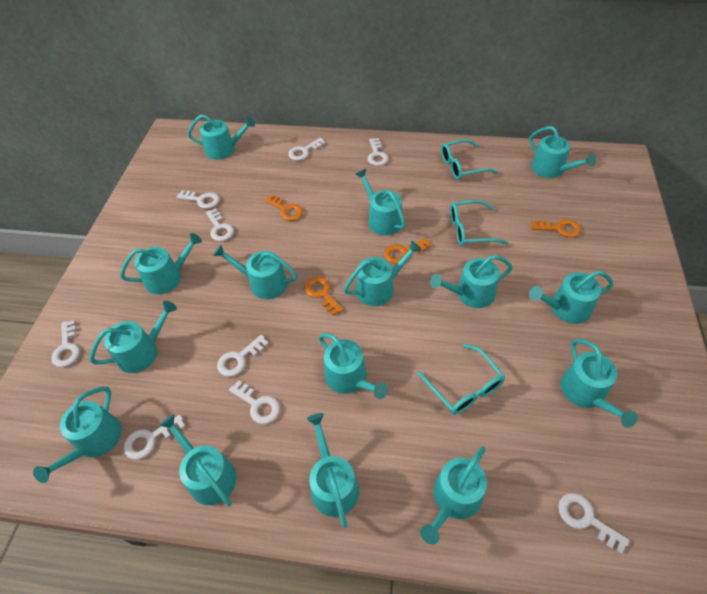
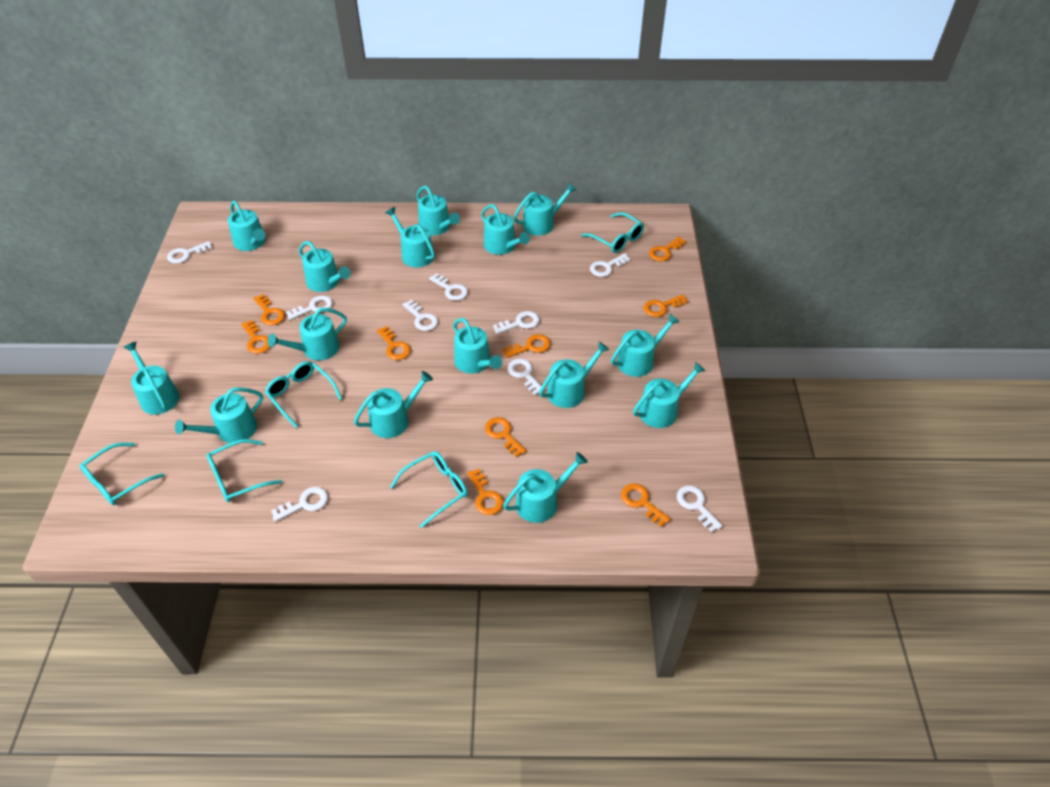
orange key: 4 -> 9
turquoise glasses: 3 -> 5

